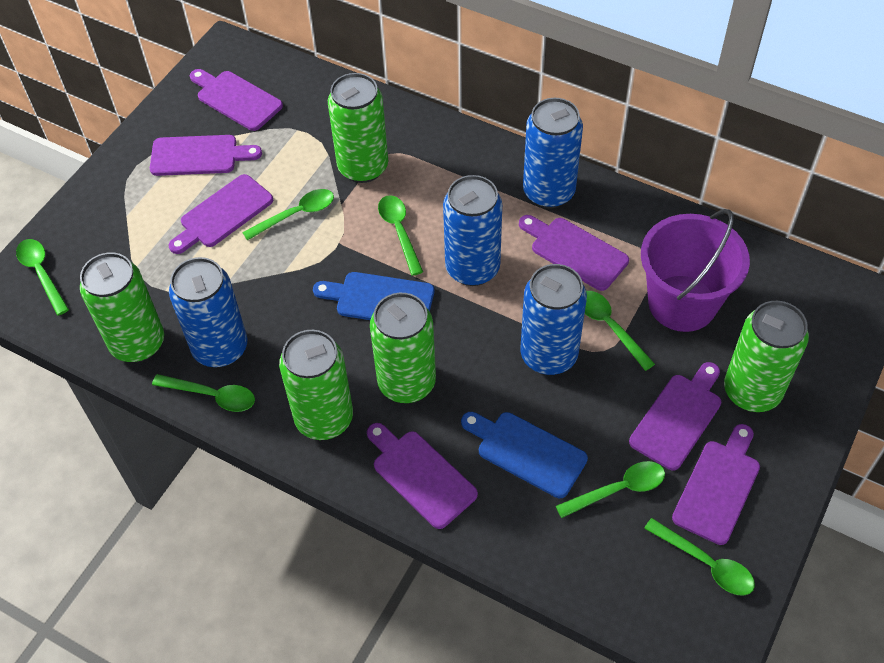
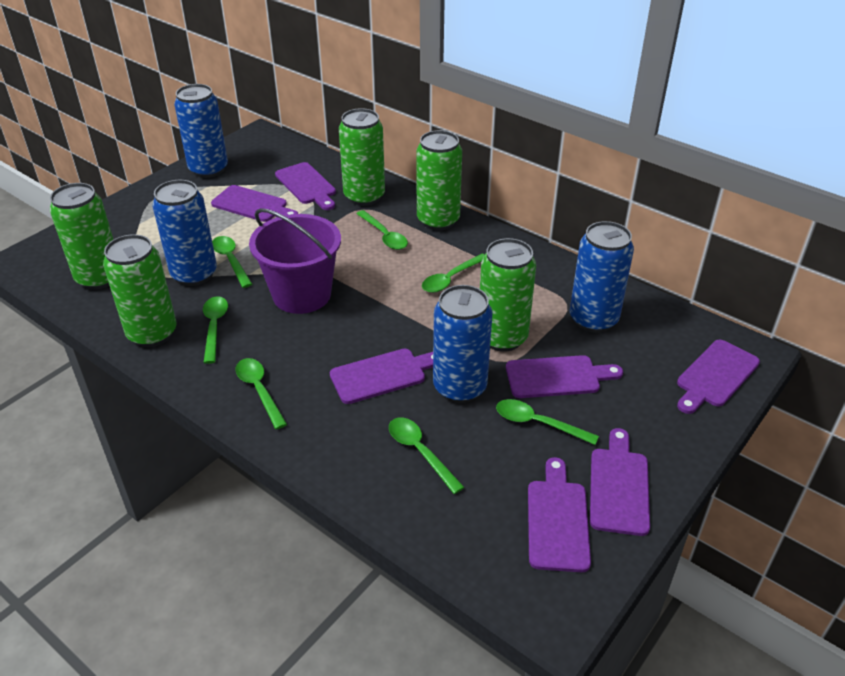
blue cutting board: 2 -> 0

